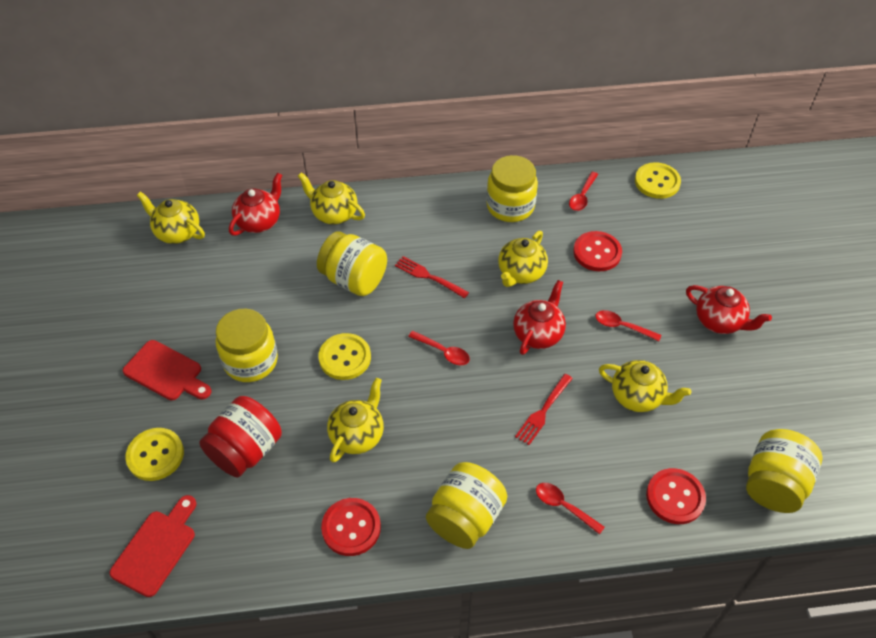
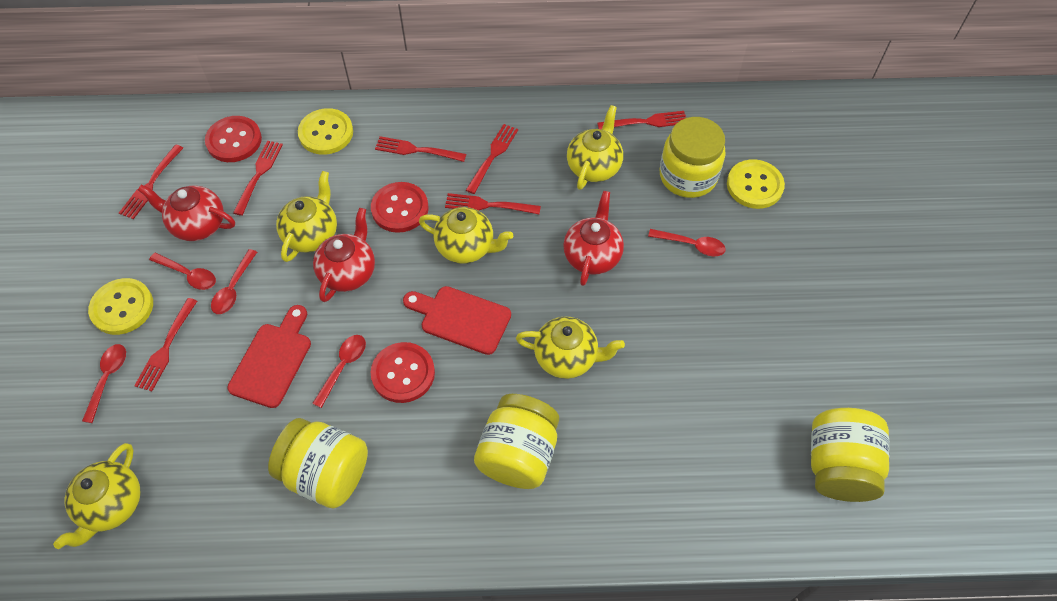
red fork: 2 -> 7
red jar: 1 -> 0
red spoon: 4 -> 5
yellow jar: 5 -> 4

